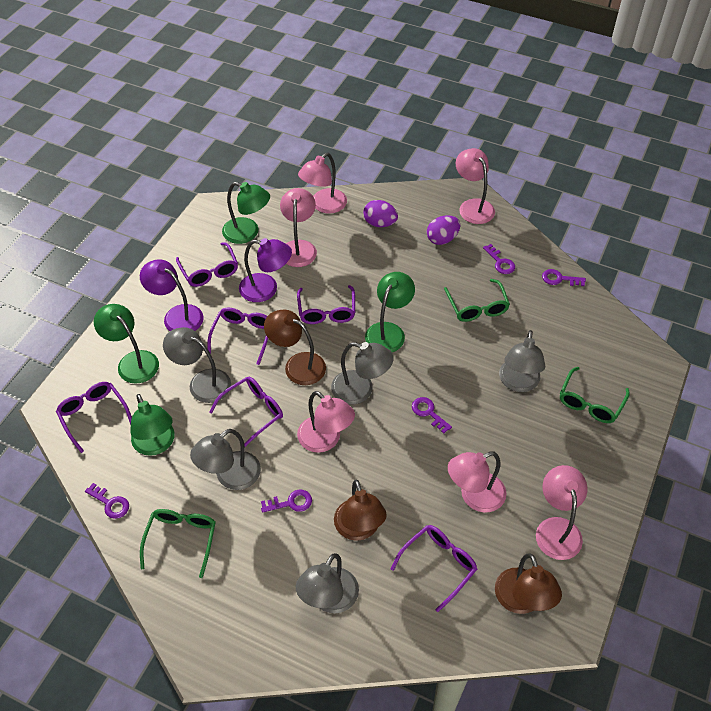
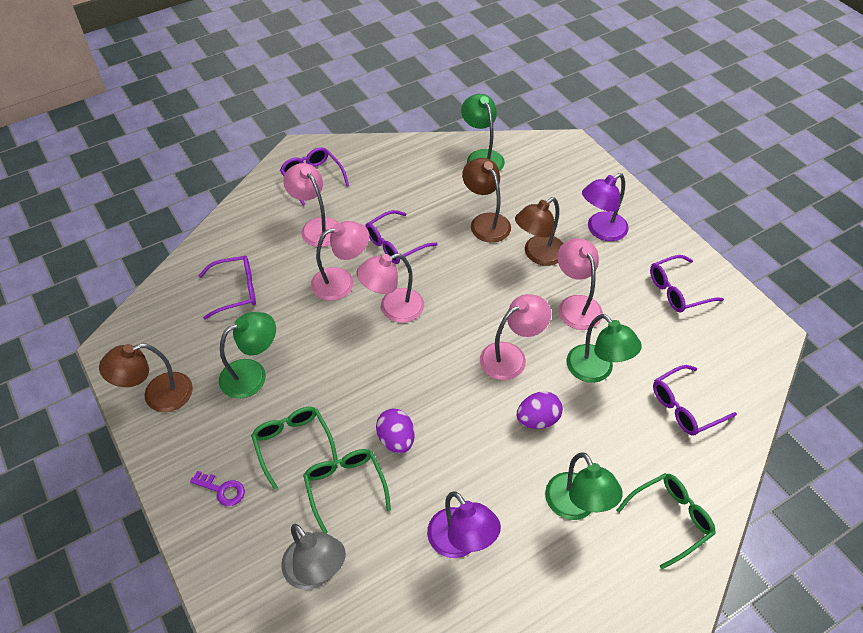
grey lamp: 5 -> 1
pink lamp: 6 -> 5
purple glasses: 6 -> 5
purple key: 5 -> 1

